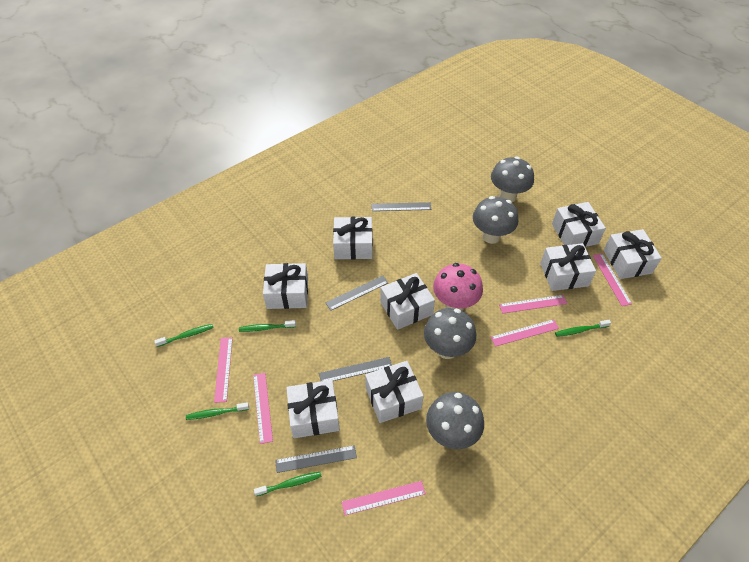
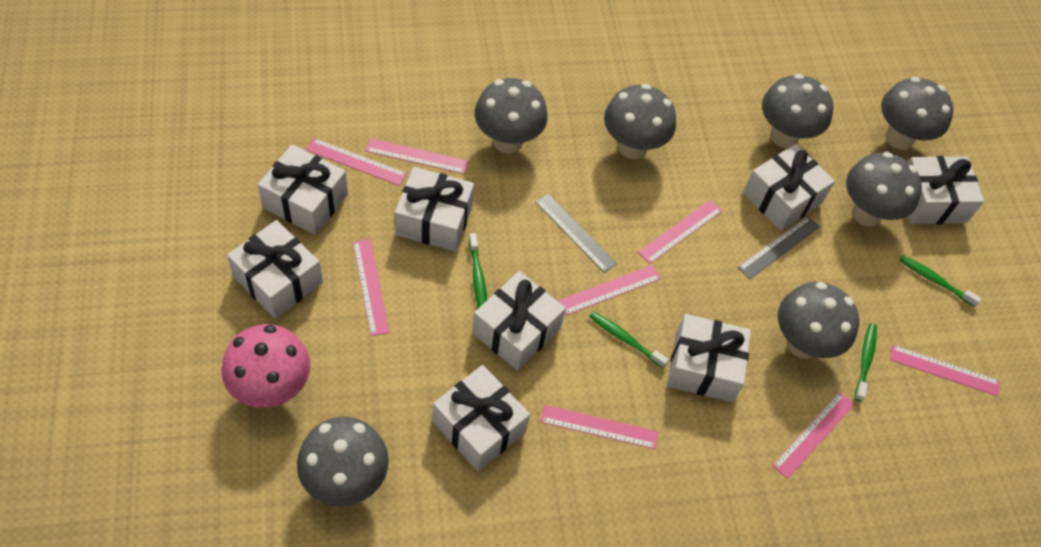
green toothbrush: 5 -> 4
grey mushroom: 4 -> 7
grey ruler: 4 -> 2
pink ruler: 6 -> 8

